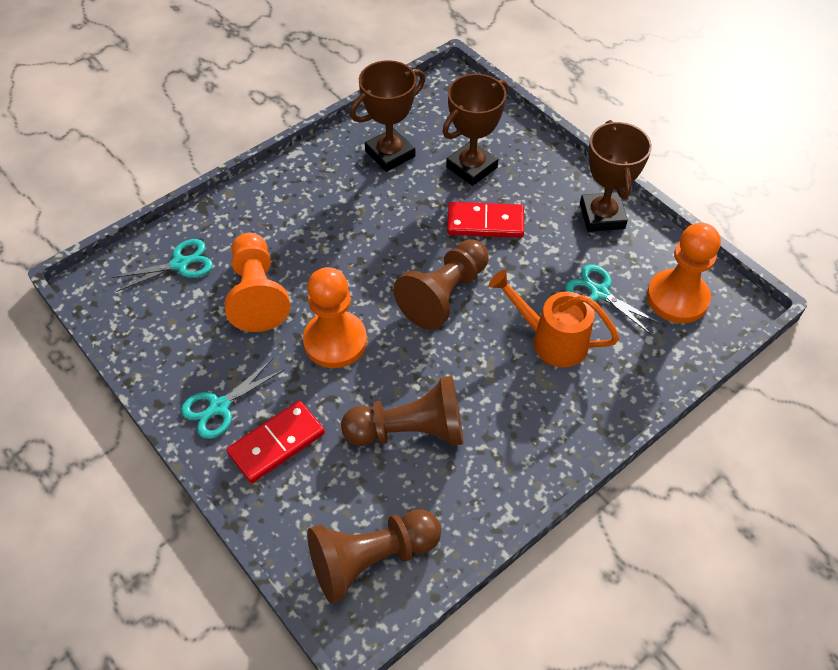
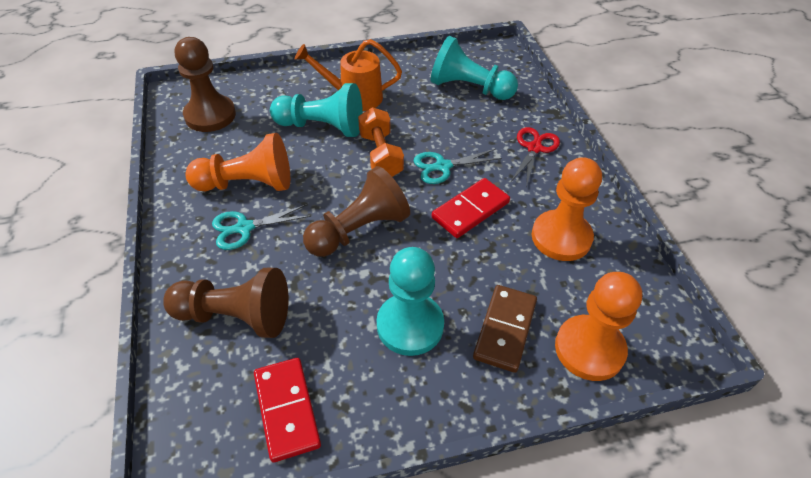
brown domino: 0 -> 1
brown trophy: 3 -> 0
orange dumbbell: 0 -> 1
red scissors: 0 -> 1
turquoise pawn: 0 -> 3
turquoise scissors: 3 -> 2

